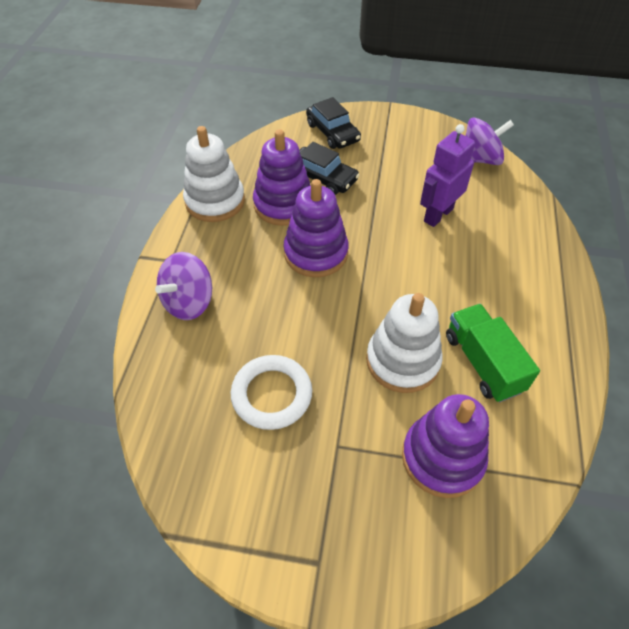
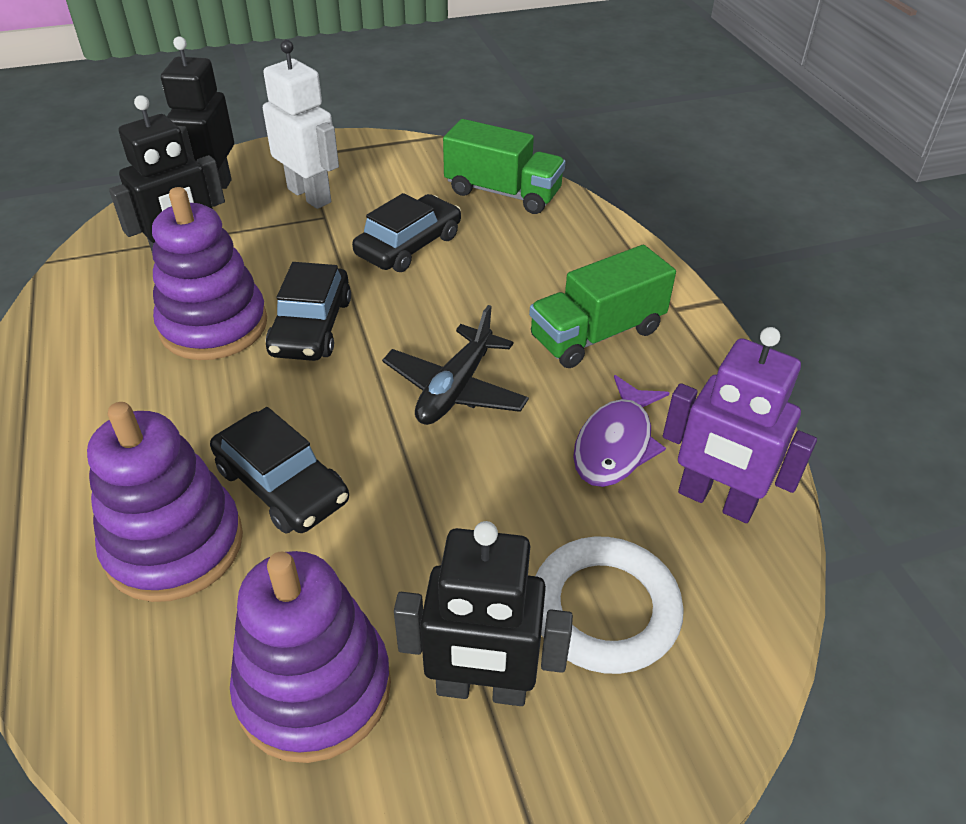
black car: 2 -> 3
black plane: 0 -> 1
black robot: 0 -> 3
green truck: 1 -> 2
purple fish: 0 -> 1
purple spinning top: 2 -> 0
white robot: 0 -> 1
white stacking toy: 2 -> 0

